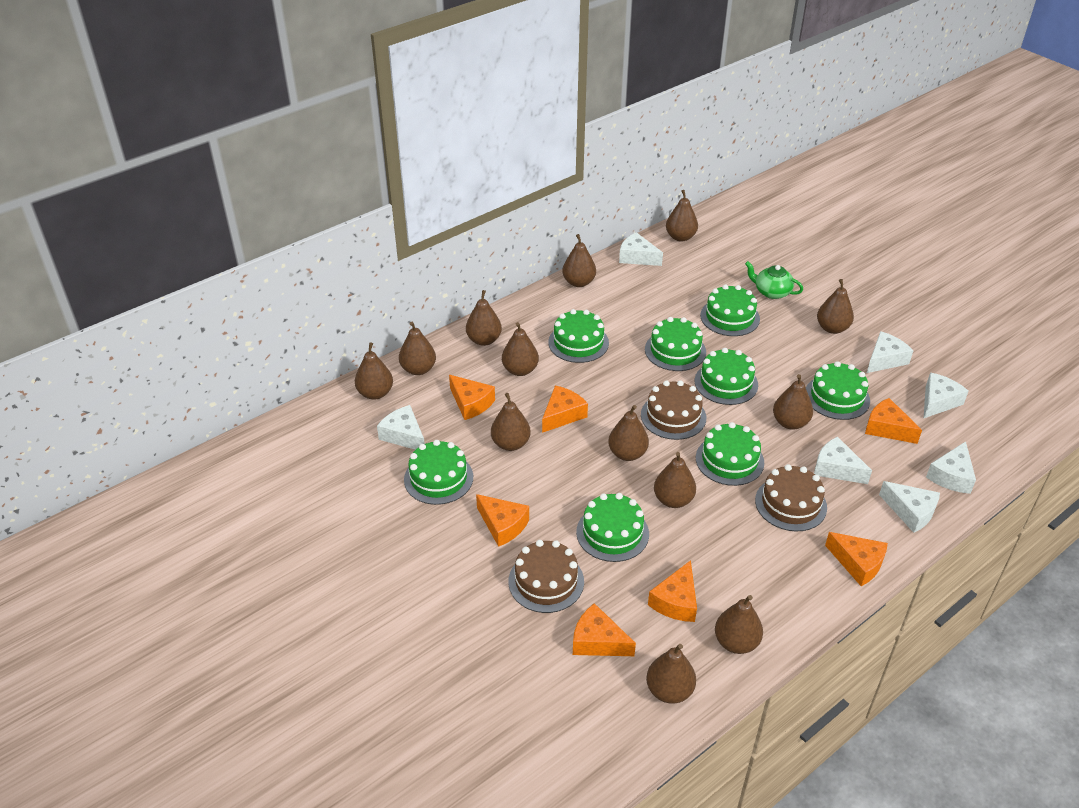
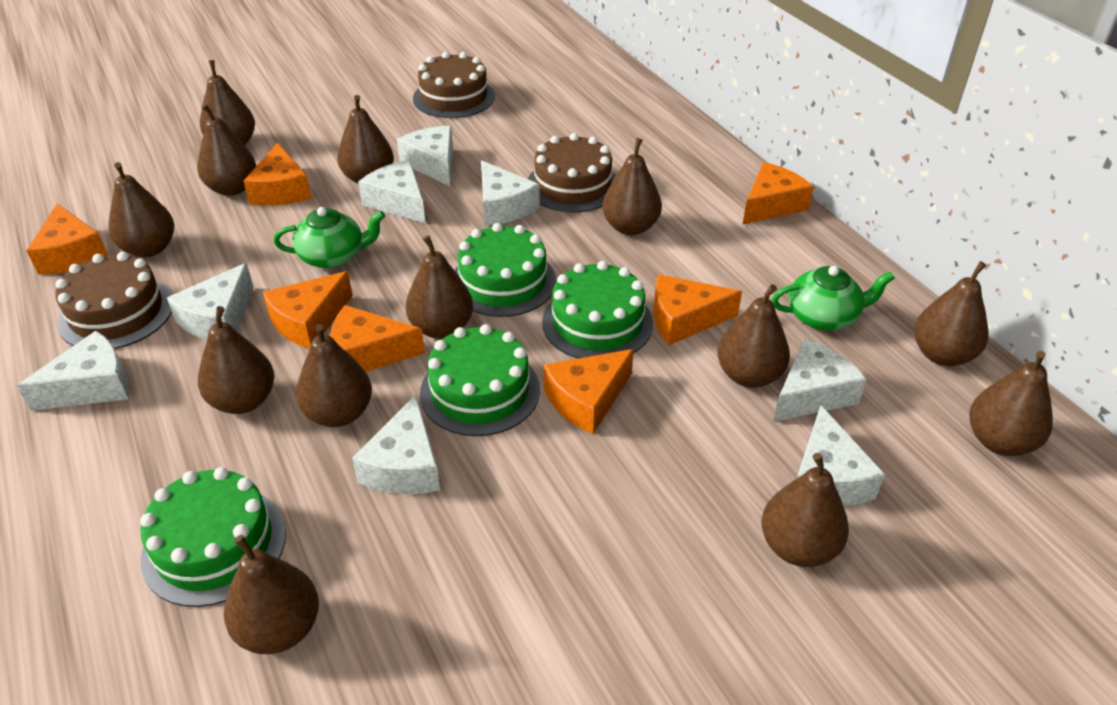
green cake: 8 -> 4
green teapot: 1 -> 2
white cheese: 7 -> 8

